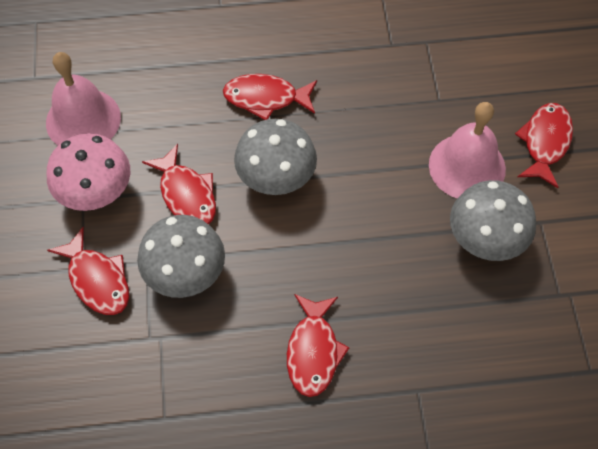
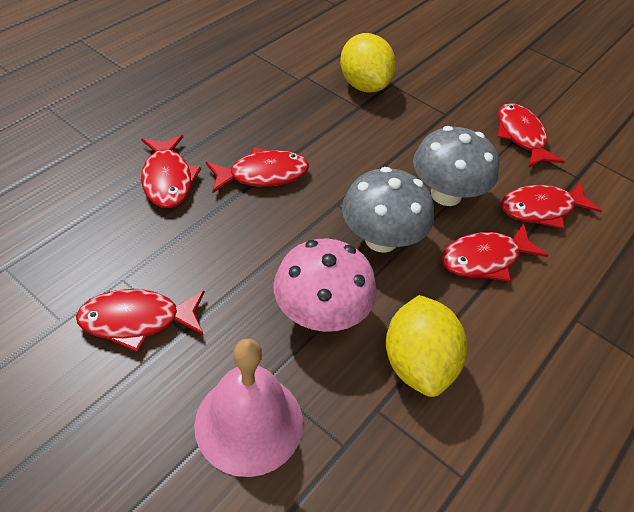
grey mushroom: 3 -> 2
pink bell: 2 -> 1
red fish: 5 -> 6
yellow lemon: 0 -> 2

